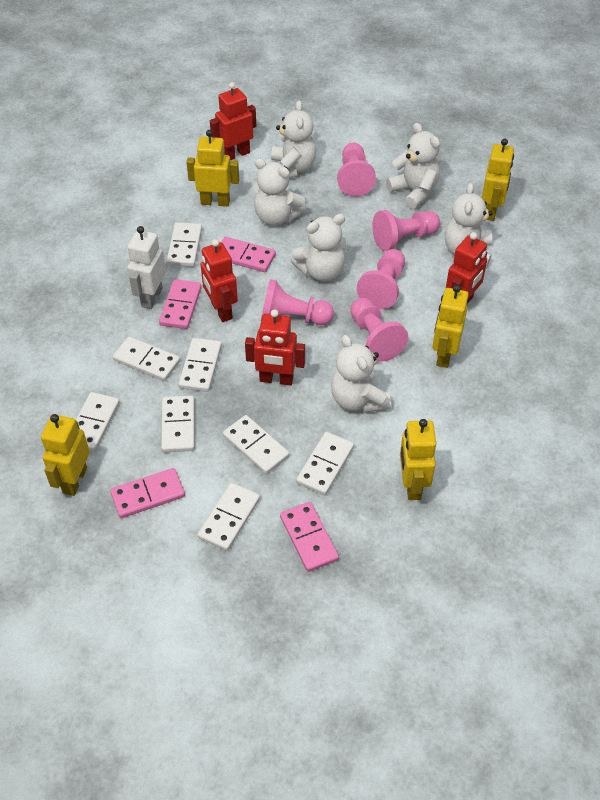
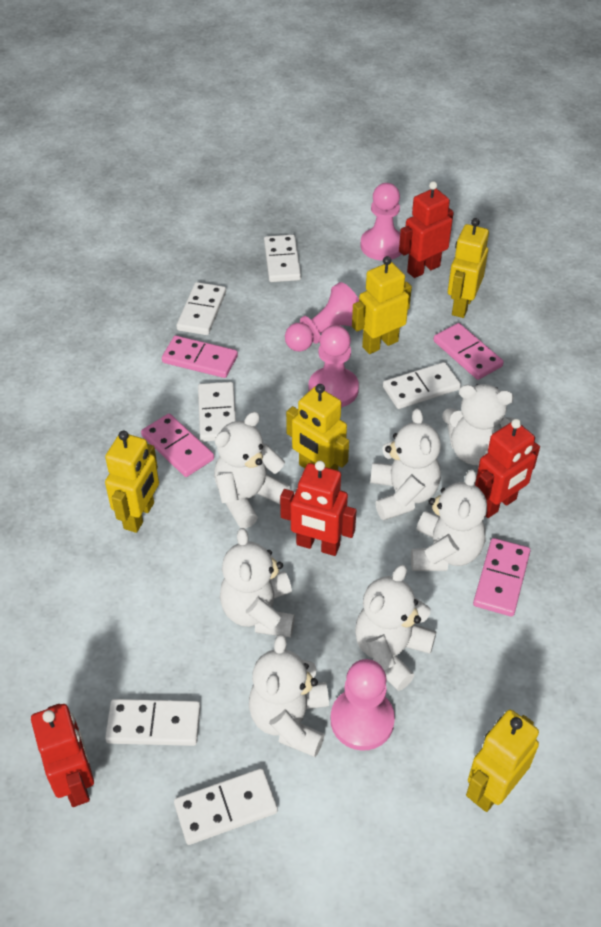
pink pawn: 5 -> 4
white domino: 8 -> 6
white robot: 1 -> 0
white teddy bear: 6 -> 7

